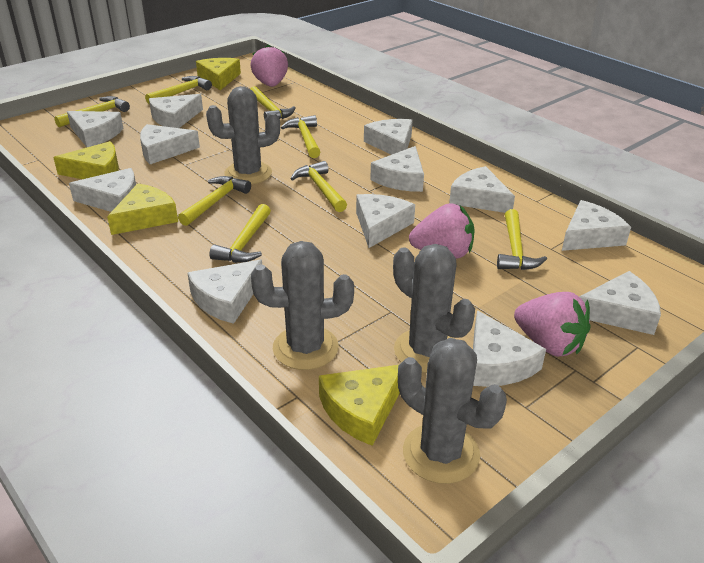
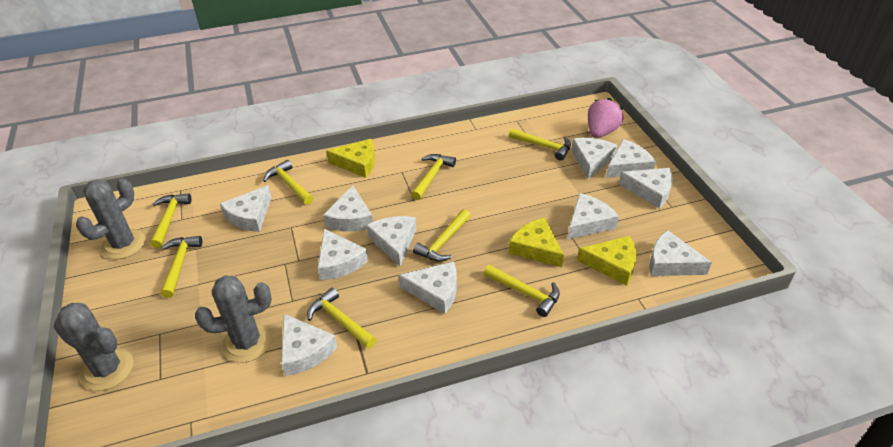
grey cactus: 4 -> 3
pink strawberry: 3 -> 1
white cheese: 12 -> 11
yellow cheese: 4 -> 3

